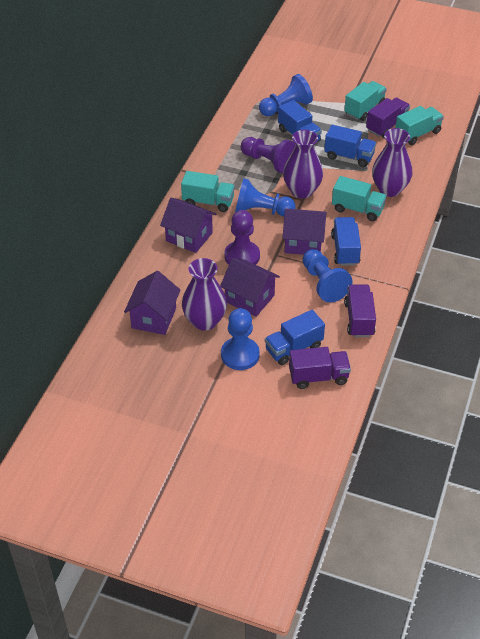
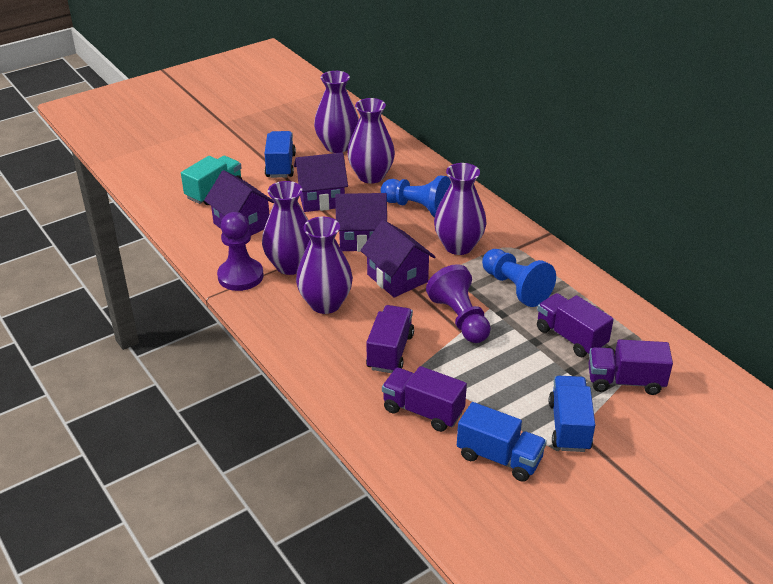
blue pawn: 4 -> 2
blue truck: 4 -> 3
purple truck: 3 -> 4
purple vase: 3 -> 5
turquoise truck: 4 -> 1

